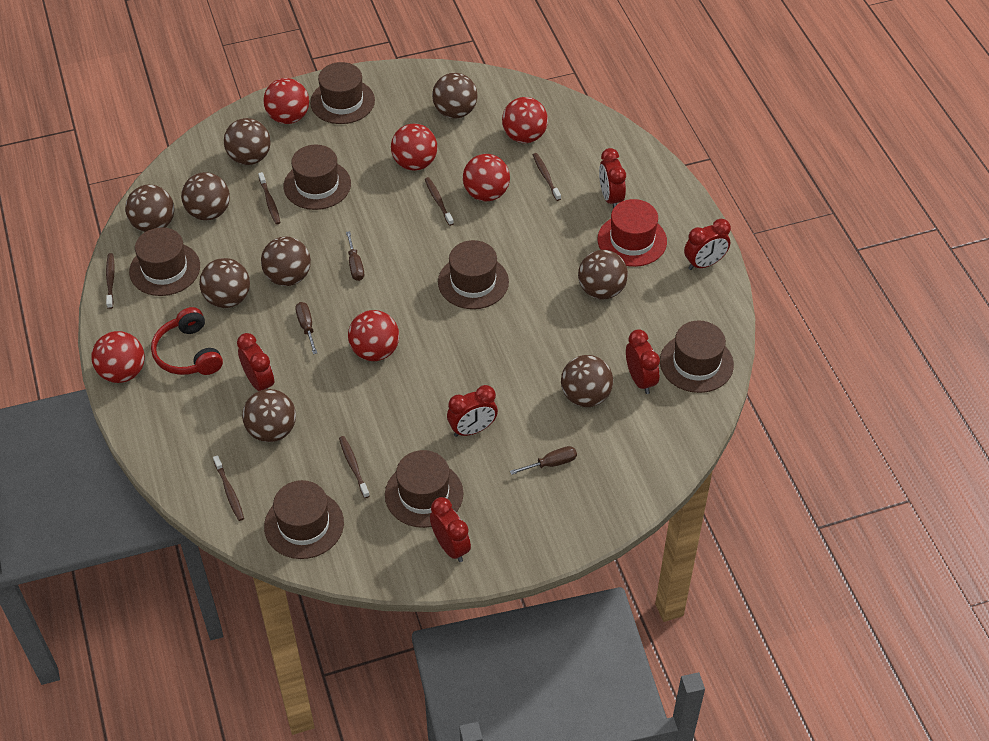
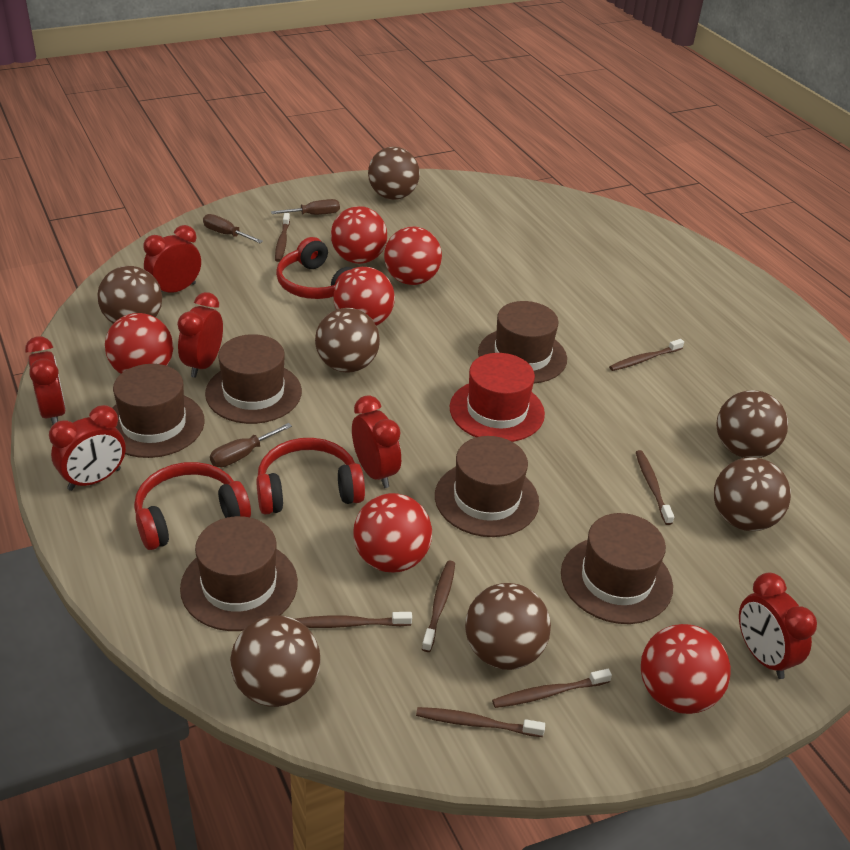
brown ball: 9 -> 7
brown hat: 7 -> 6
brown toothbrush: 6 -> 7
red headphones: 1 -> 3

